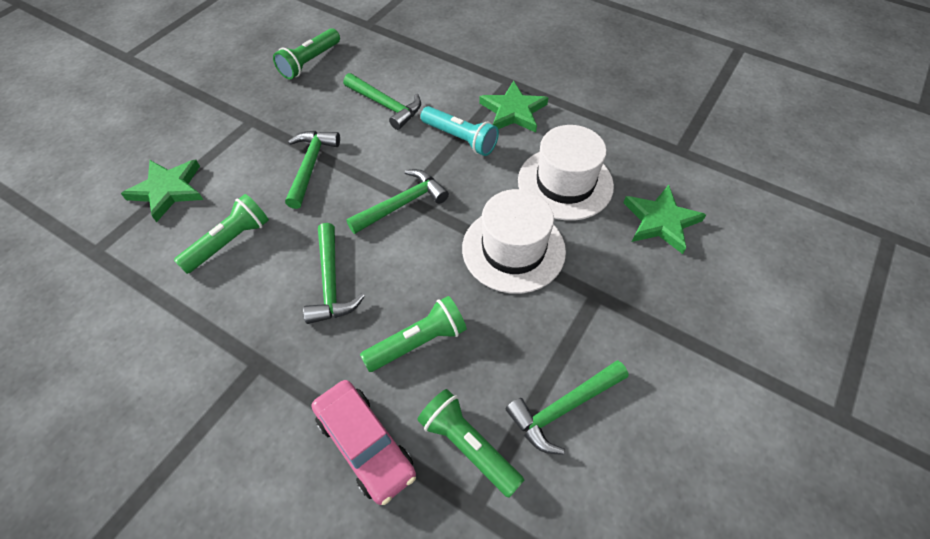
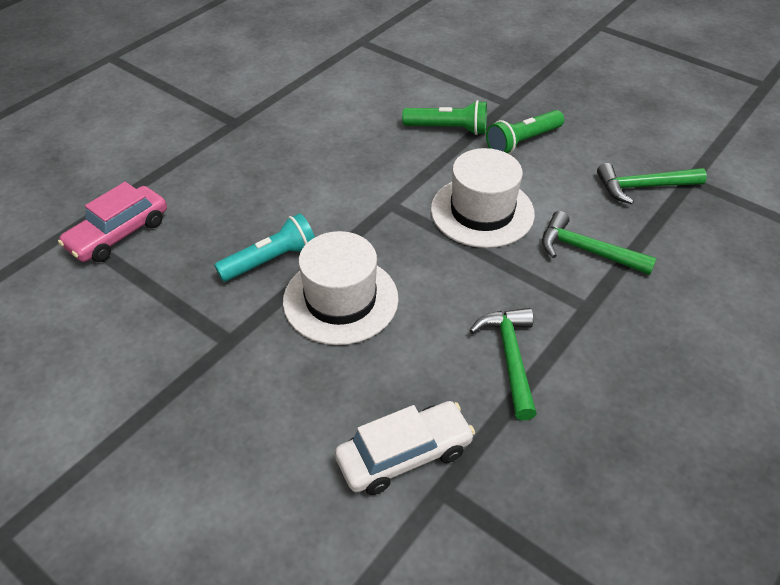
green flashlight: 4 -> 2
green hammer: 5 -> 3
green star: 3 -> 0
white car: 0 -> 1

